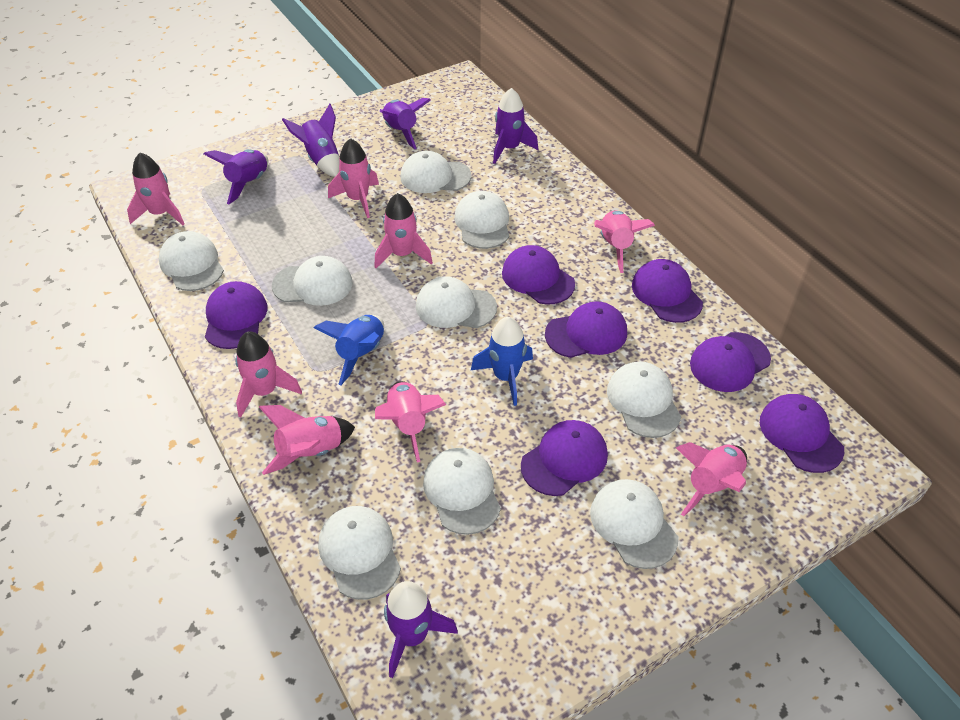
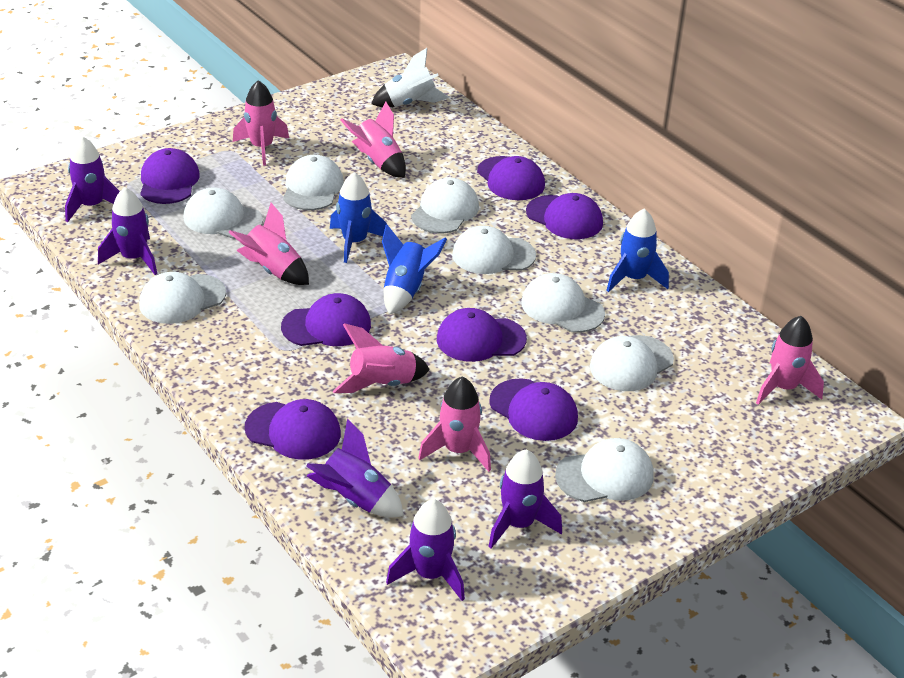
blue rocket: 2 -> 3
pink rocket: 8 -> 6
white cap: 9 -> 8
white rocket: 0 -> 1

